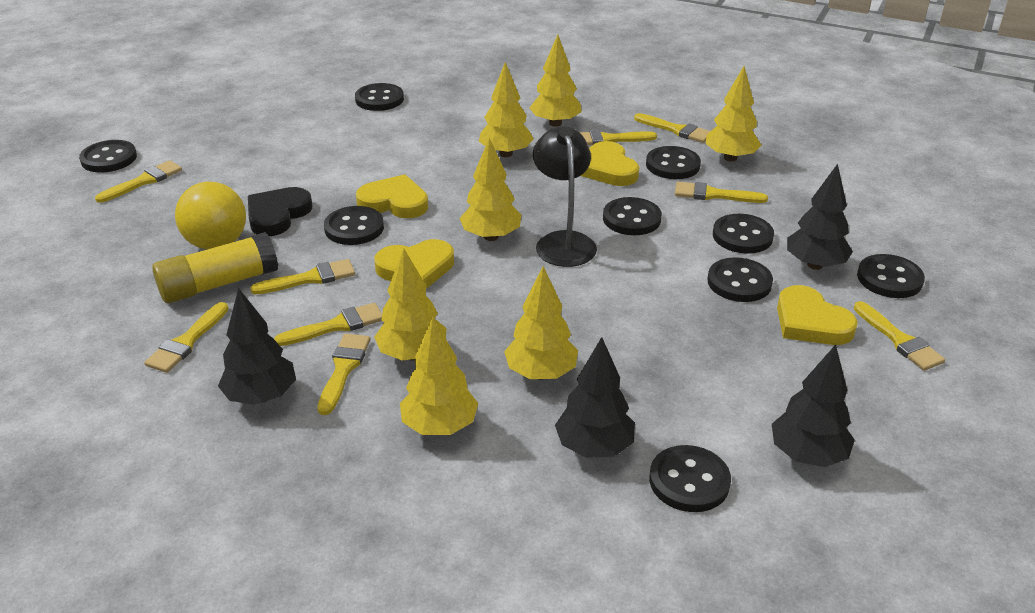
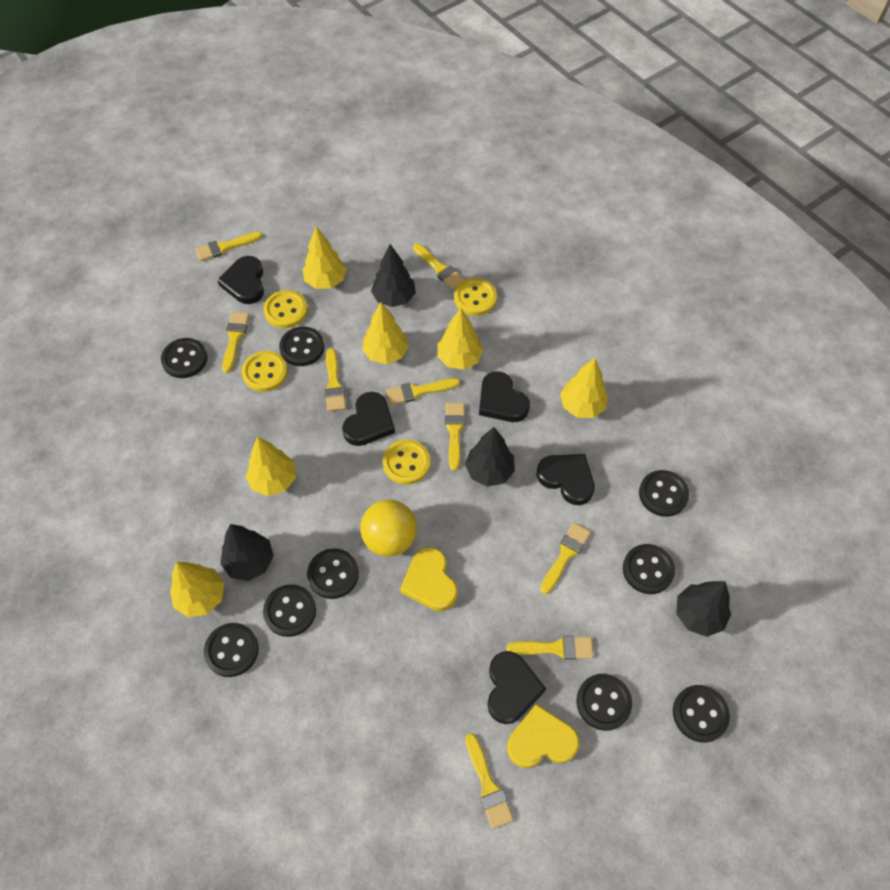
black heart: 1 -> 5
black lamp: 1 -> 0
yellow button: 0 -> 4
yellow glue stick: 1 -> 0
yellow heart: 4 -> 2
yellow tree: 7 -> 6

